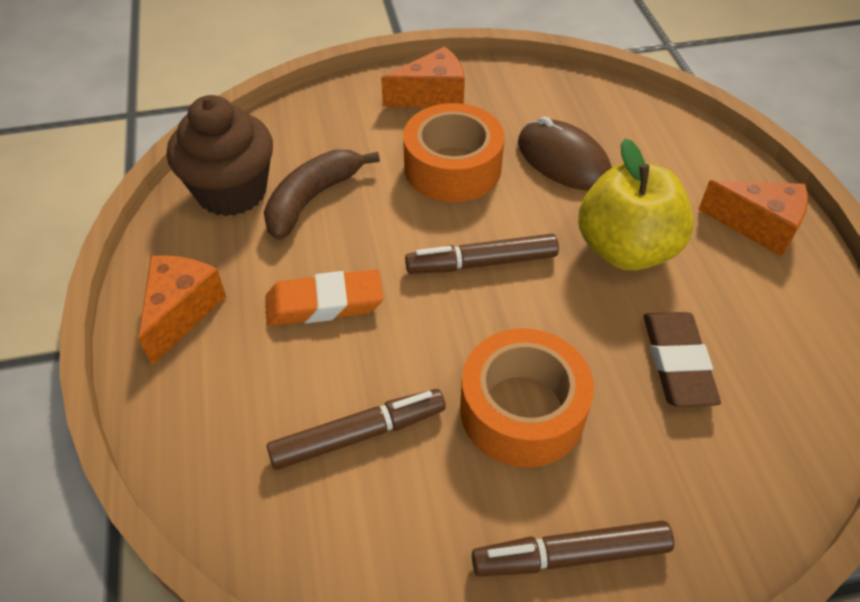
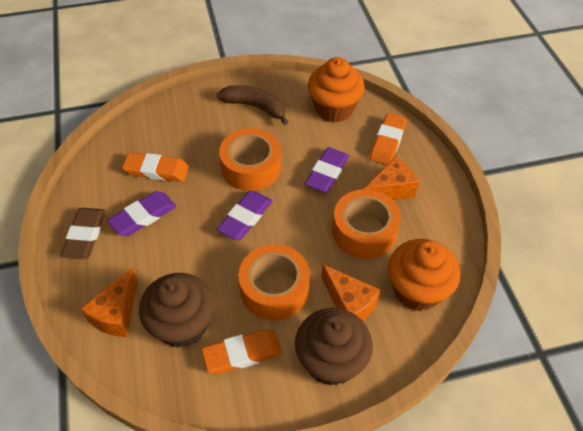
brown cupcake: 1 -> 2
brown marker: 3 -> 0
brown mouse: 1 -> 0
orange cupcake: 0 -> 2
orange eraser: 1 -> 3
orange tape: 2 -> 3
purple eraser: 0 -> 3
yellow apple: 1 -> 0

